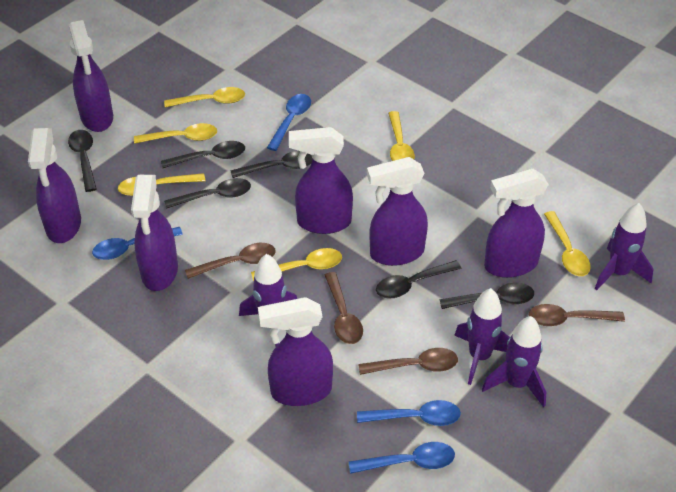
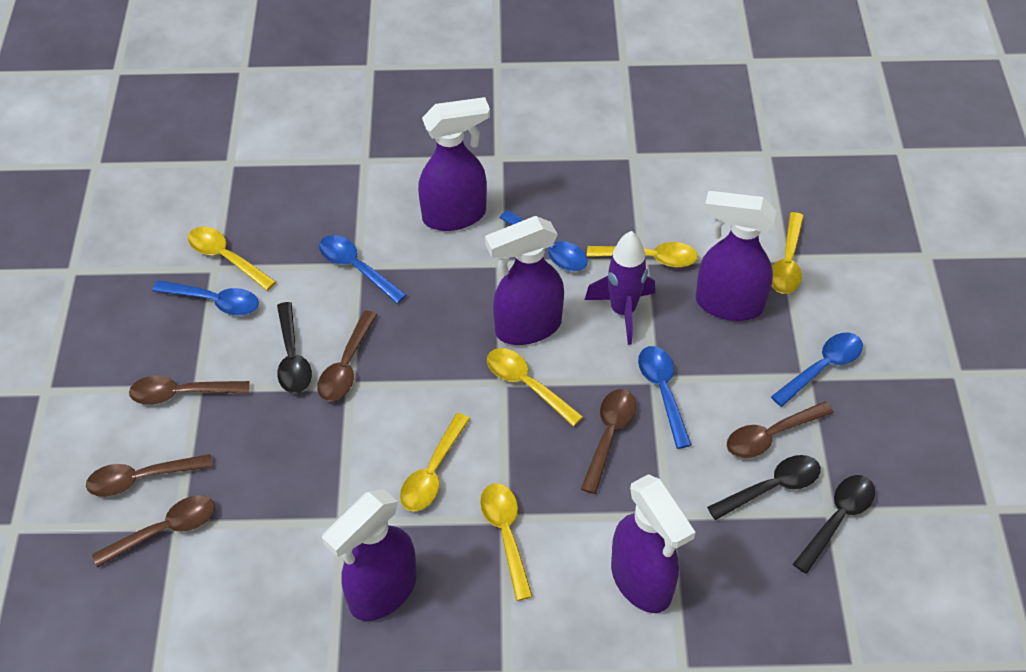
black spoon: 6 -> 3
blue spoon: 4 -> 5
brown spoon: 4 -> 6
purple rocket: 4 -> 1
purple spray bottle: 7 -> 5

